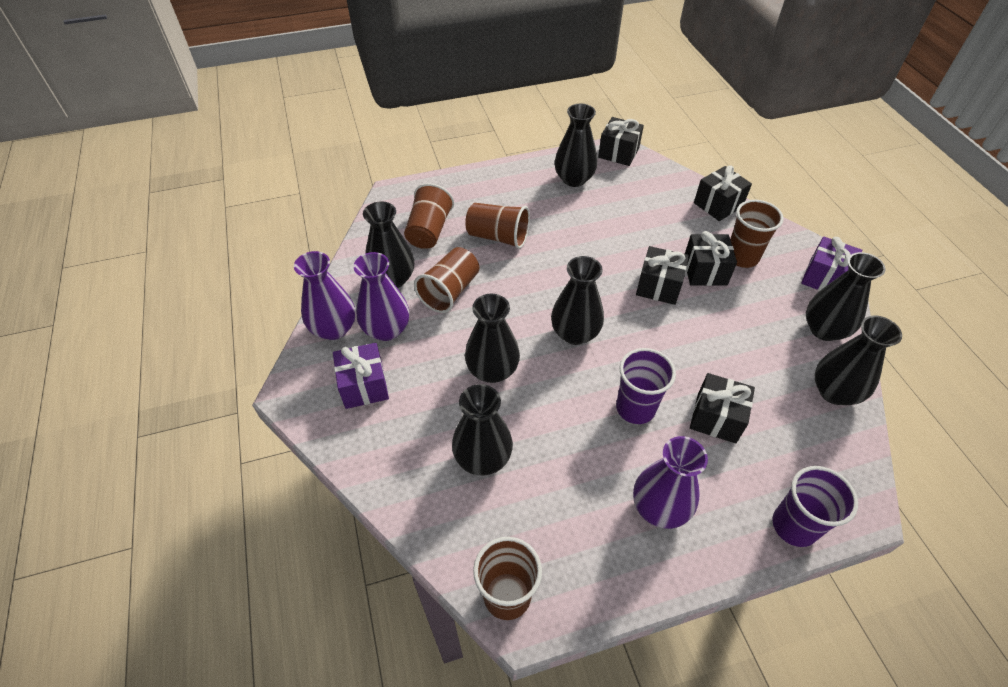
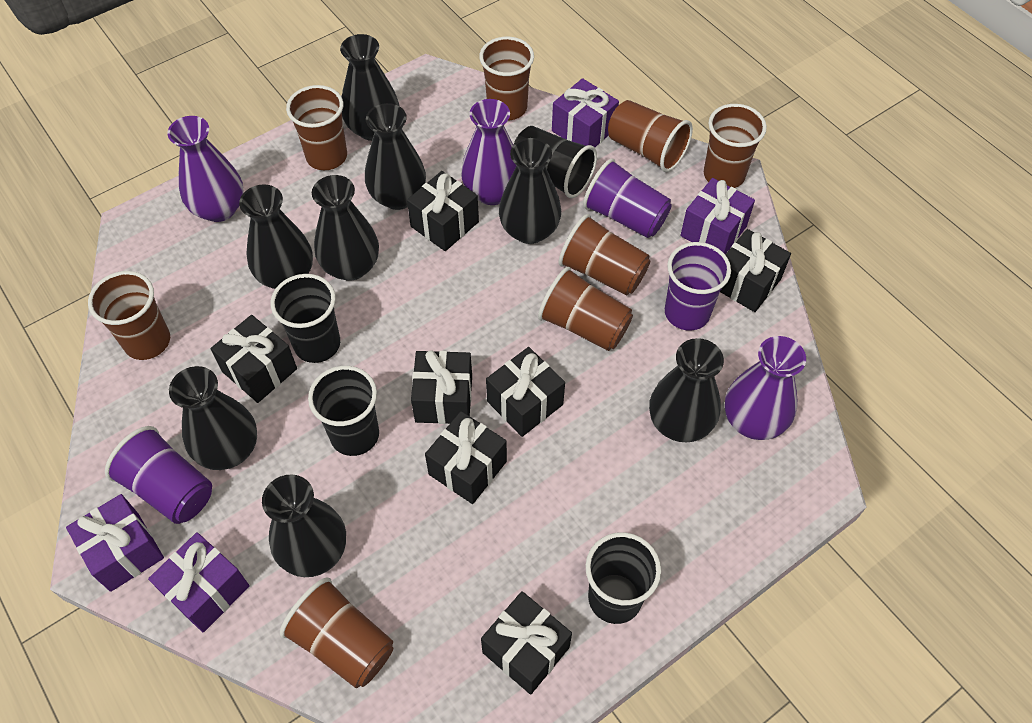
black cup: 0 -> 4
black gift: 5 -> 7
black vase: 7 -> 8
brown cup: 5 -> 8
purple cup: 2 -> 3
purple gift: 2 -> 4

